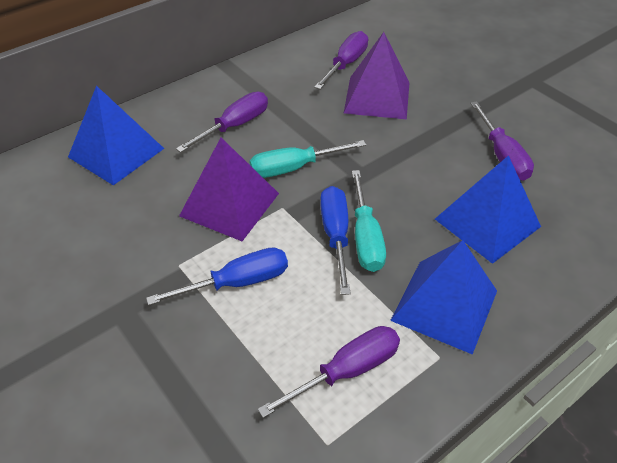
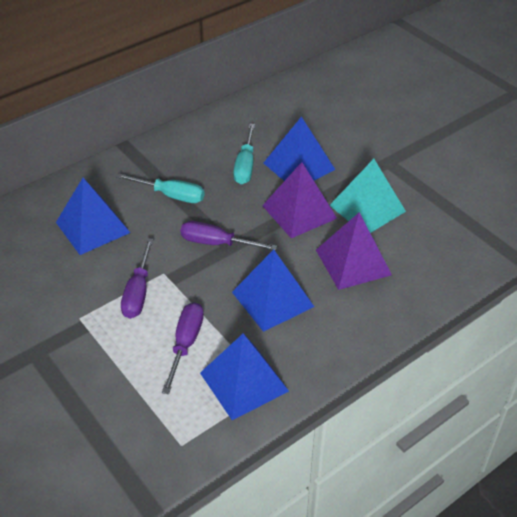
blue pyramid: 3 -> 4
blue screwdriver: 2 -> 0
purple screwdriver: 4 -> 3
turquoise pyramid: 0 -> 1

